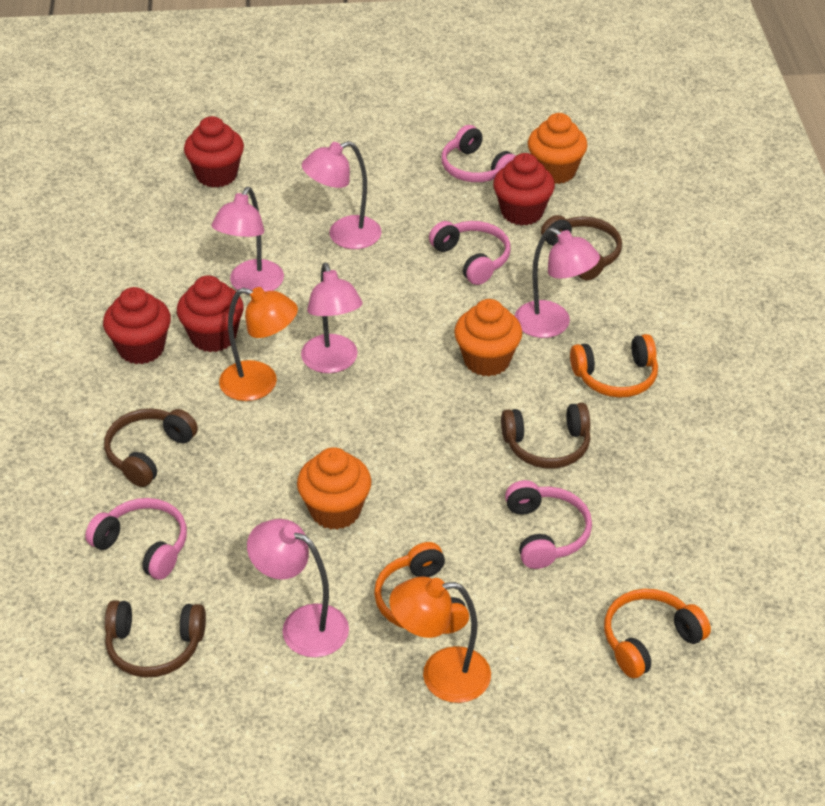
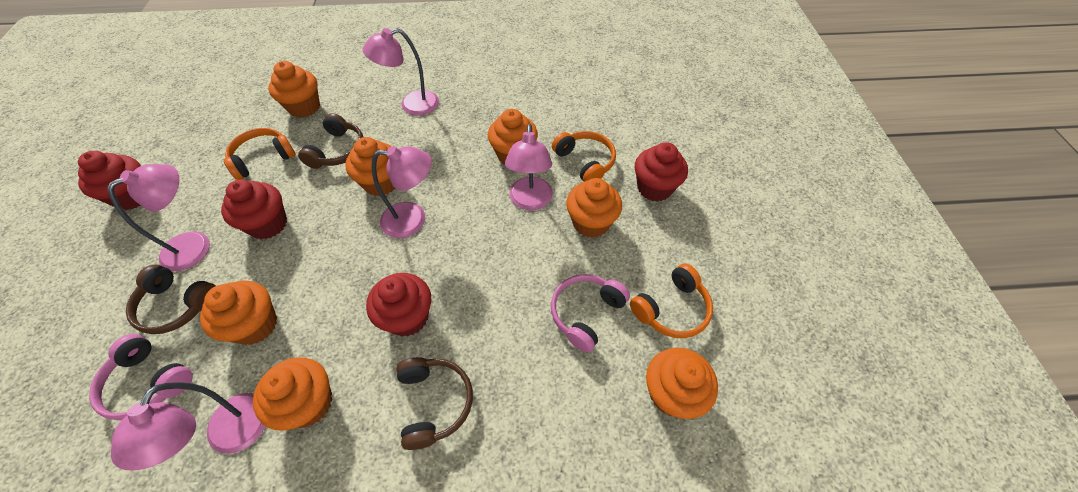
brown headphones: 4 -> 3
orange cupcake: 3 -> 7
orange lamp: 2 -> 0
pink headphones: 4 -> 2

